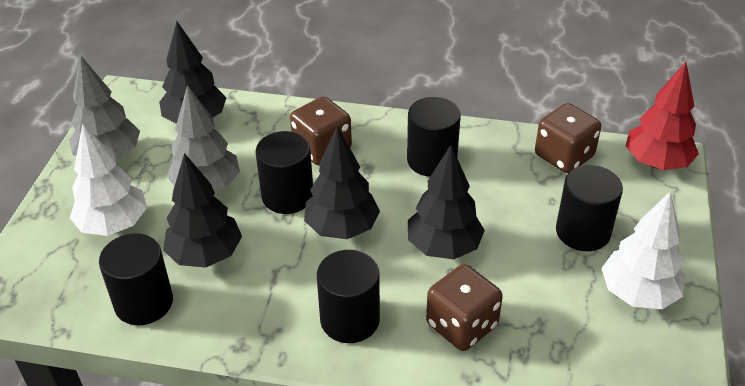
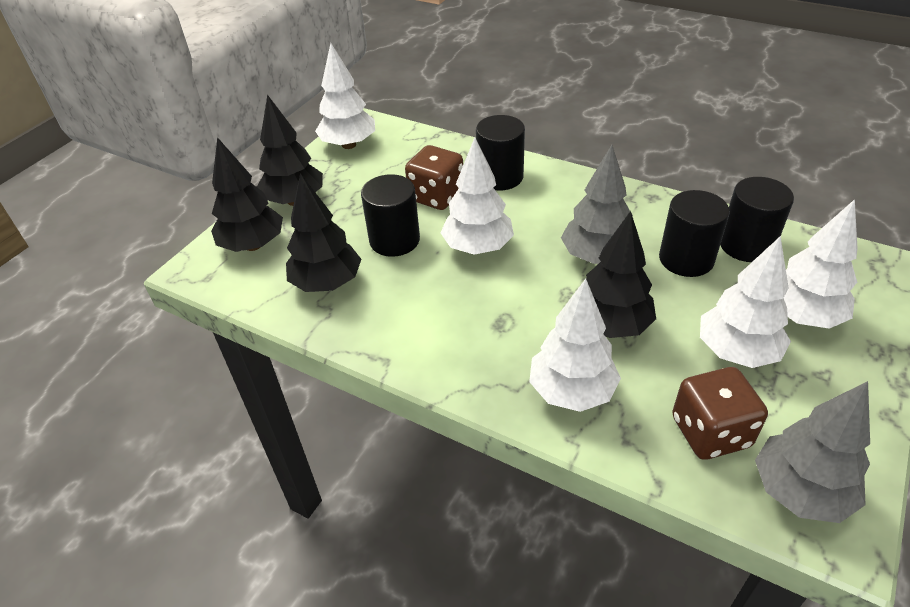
black cylinder: 5 -> 4
brown dice: 3 -> 2
red tree: 1 -> 0
white tree: 2 -> 5

